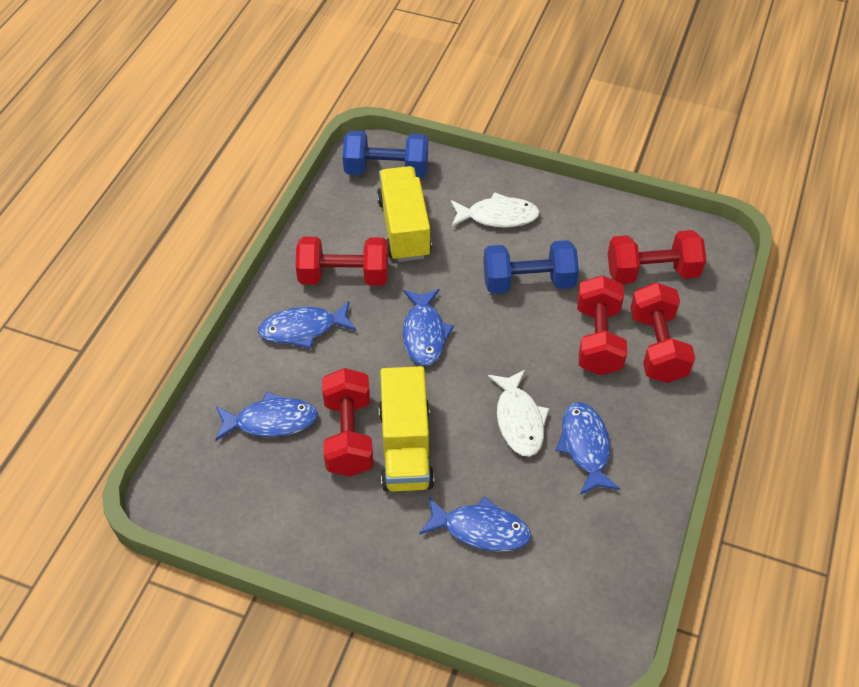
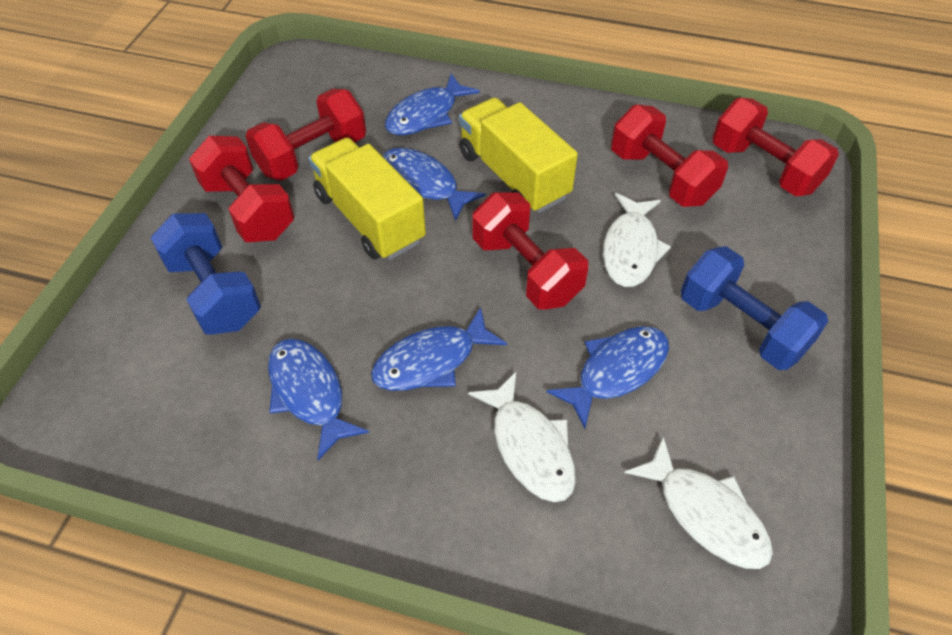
white fish: 2 -> 3

